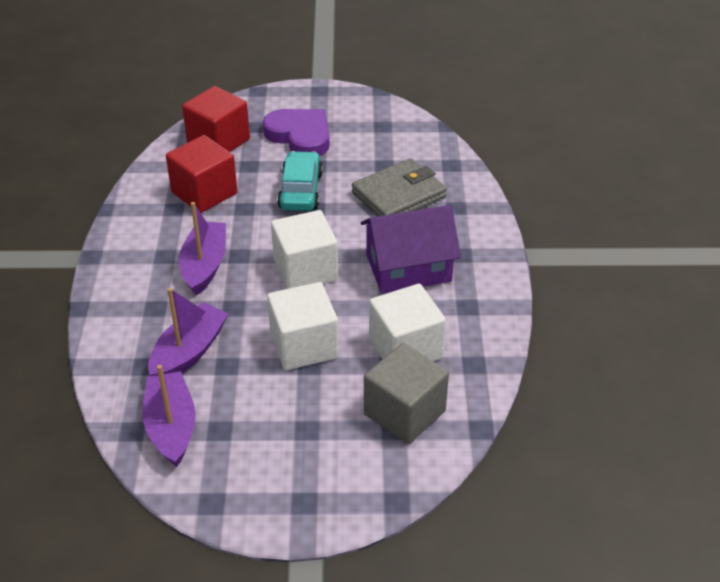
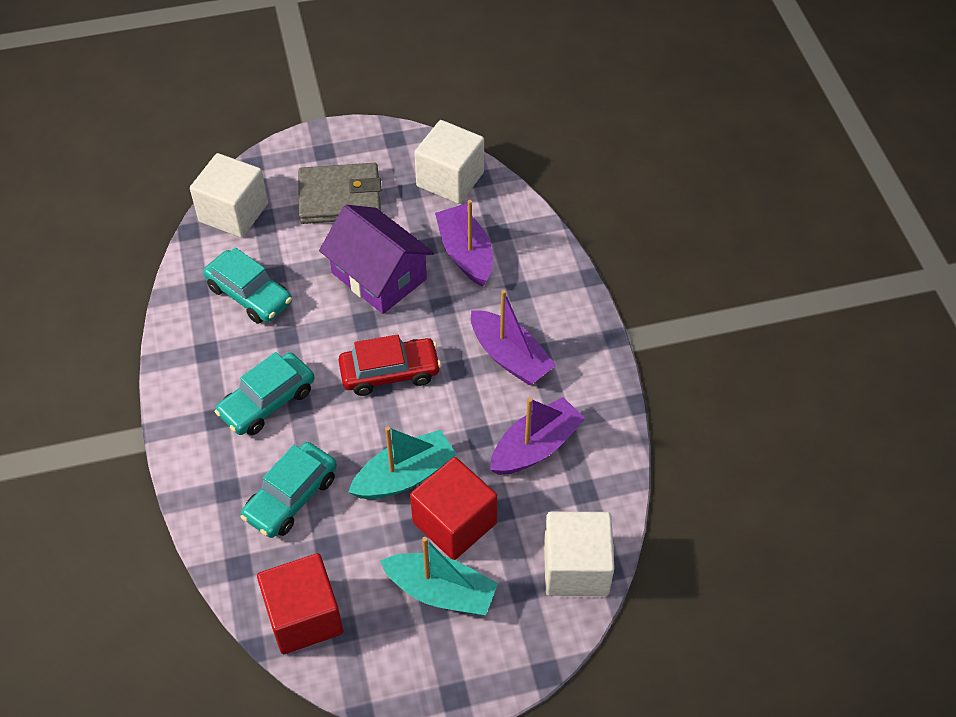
grey cube: 1 -> 0
purple heart: 1 -> 0
red car: 0 -> 1
turquoise boat: 0 -> 2
turquoise car: 1 -> 3

